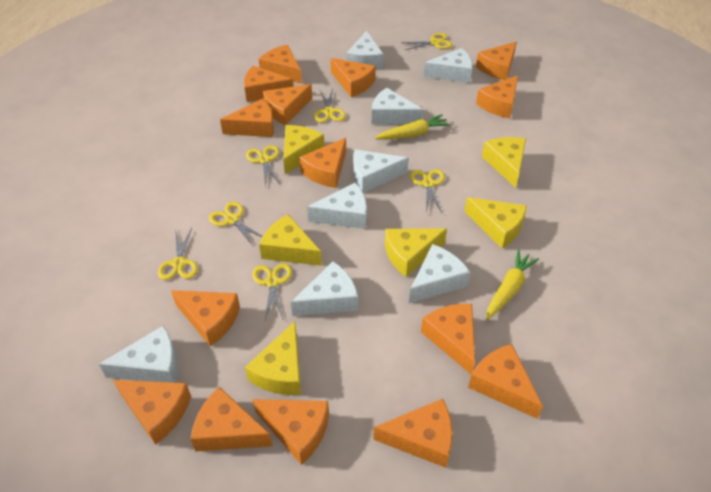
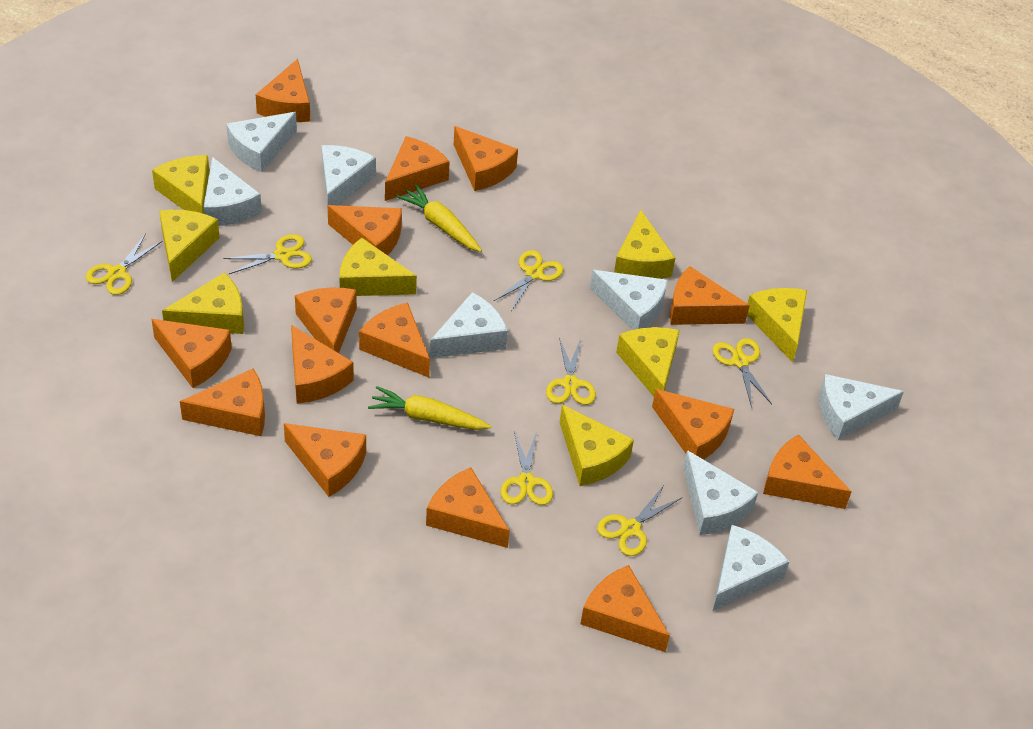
yellow cheese: 6 -> 8

